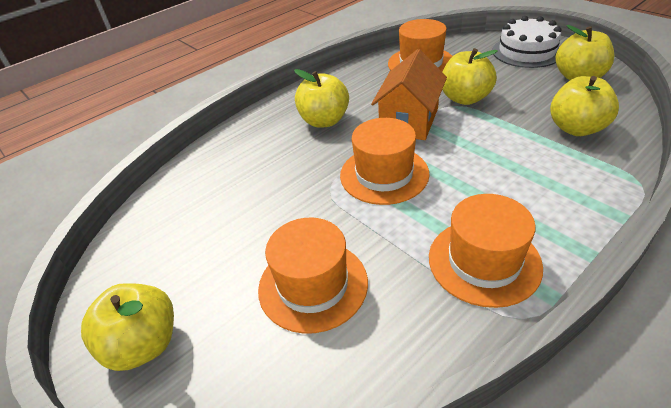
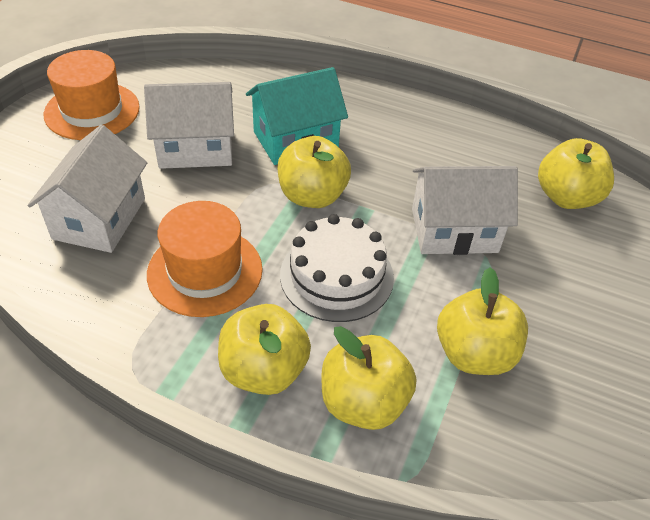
orange hat: 4 -> 2
orange house: 1 -> 0
turquoise house: 0 -> 1
white house: 0 -> 3

